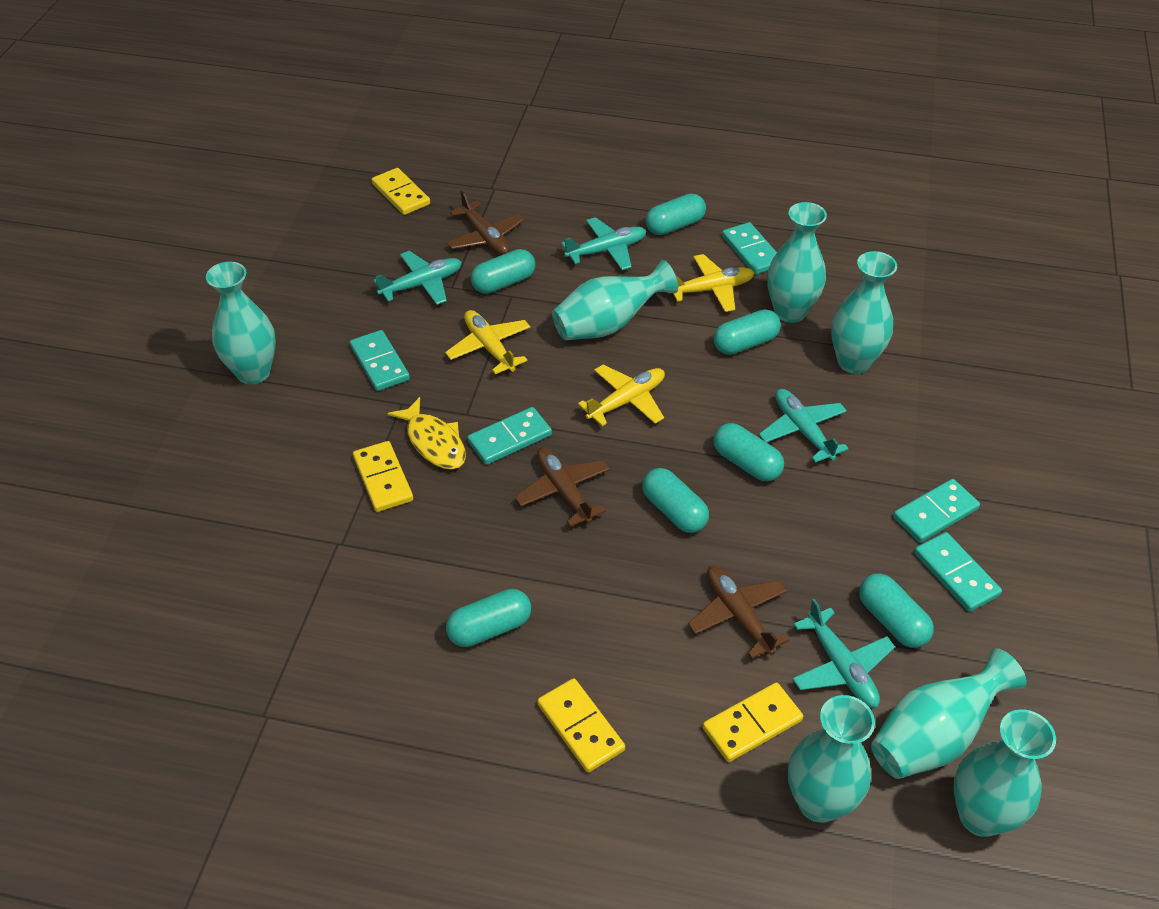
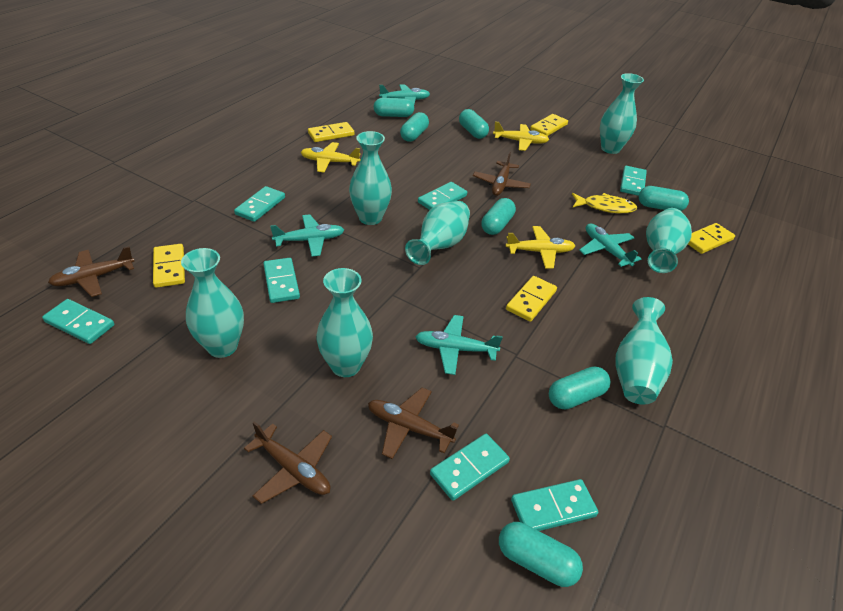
brown plane: 3 -> 4
turquoise domino: 5 -> 7
yellow domino: 4 -> 5

